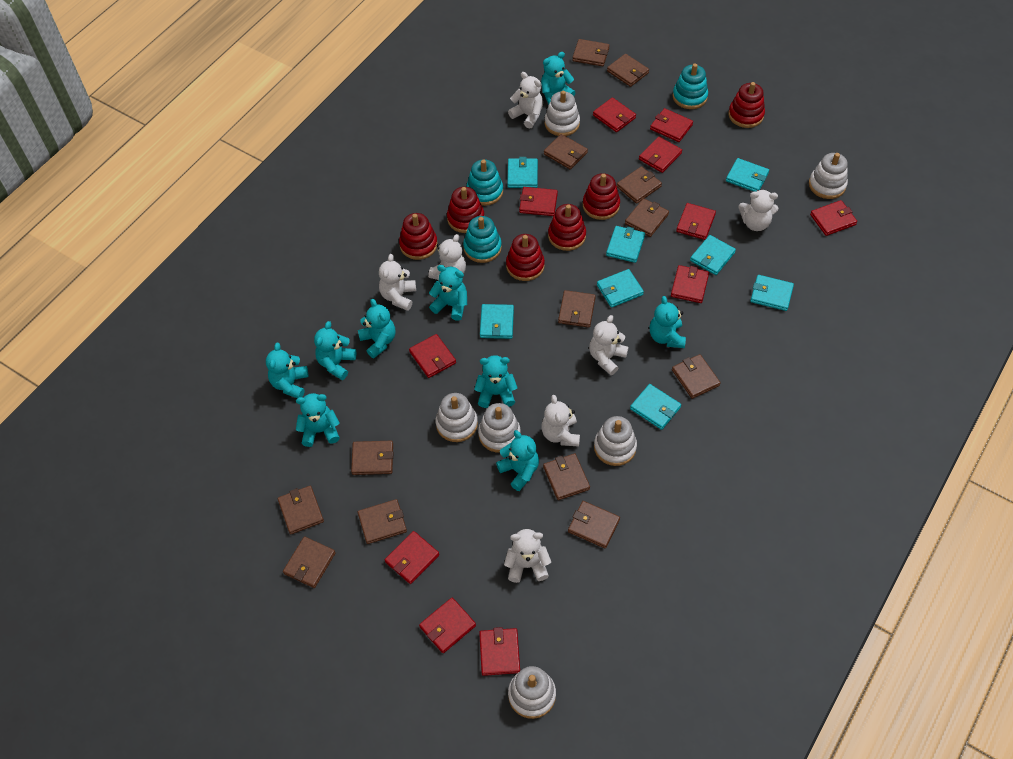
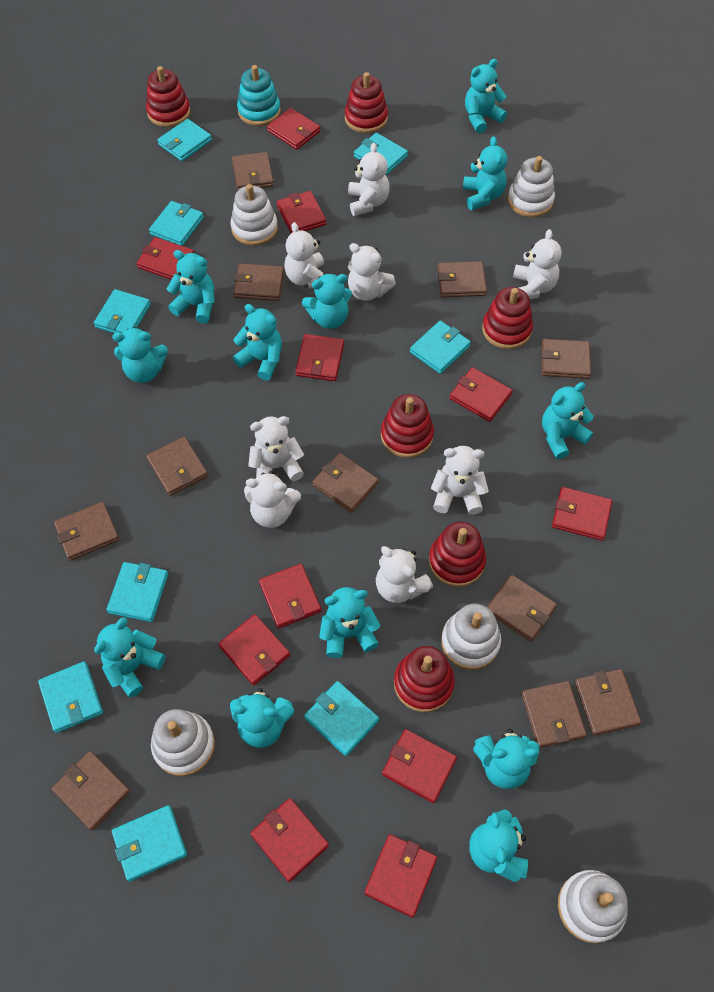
brown wallet: 13 -> 11
turquoise stacking toy: 3 -> 1
turquoise teddy bear: 9 -> 12
turquoise wallet: 8 -> 9
white stacking toy: 6 -> 5
white teddy bear: 7 -> 8

